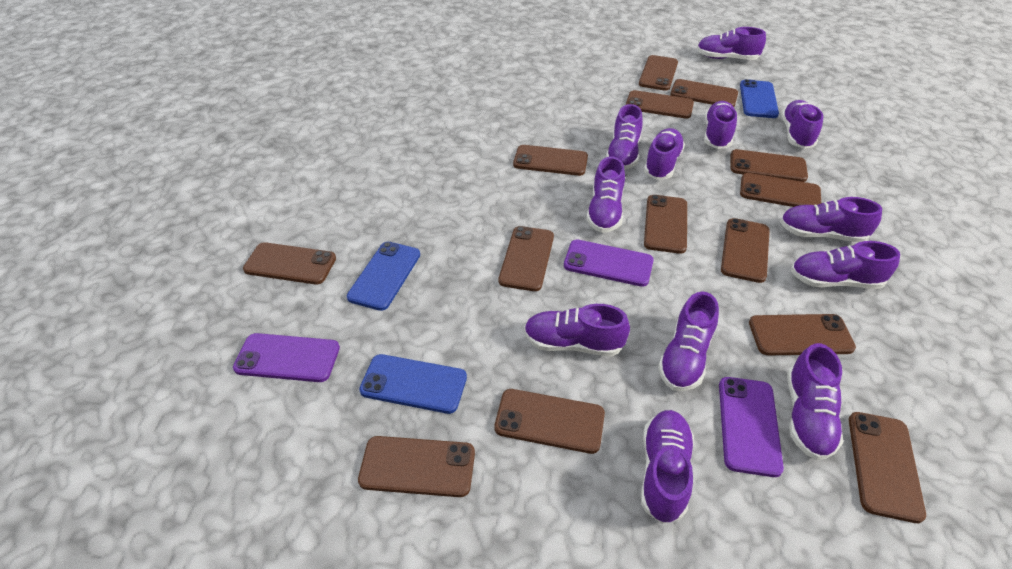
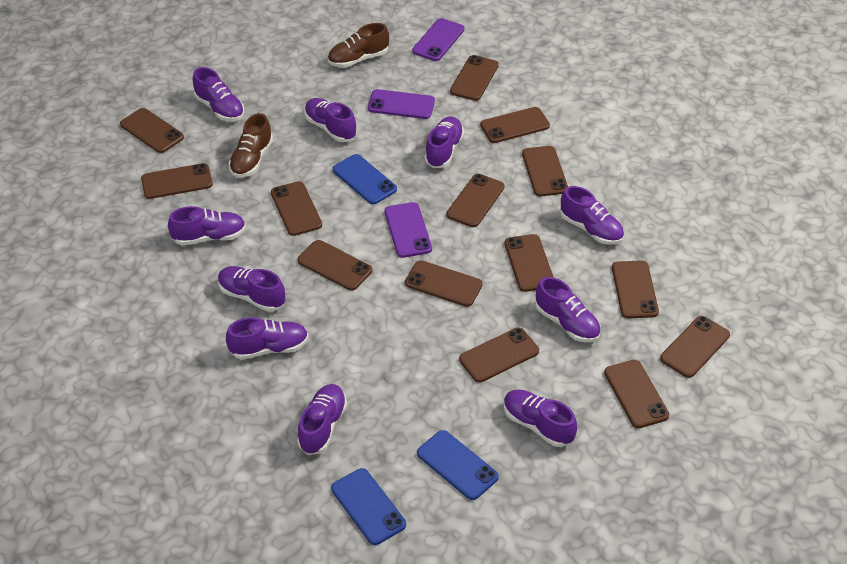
brown shoe: 0 -> 2
purple shoe: 12 -> 10

